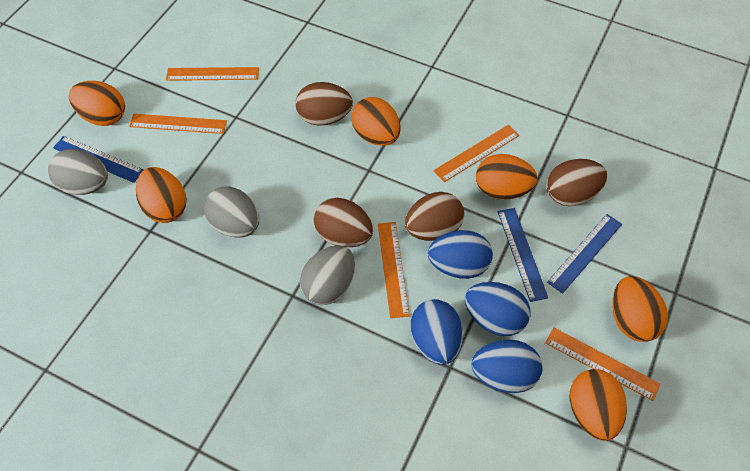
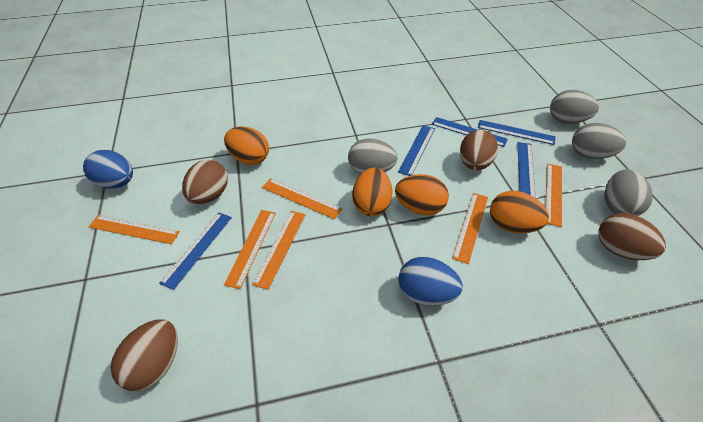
blue egg: 4 -> 2
blue ruler: 3 -> 5
grey egg: 3 -> 4
orange egg: 6 -> 4
orange ruler: 5 -> 6

